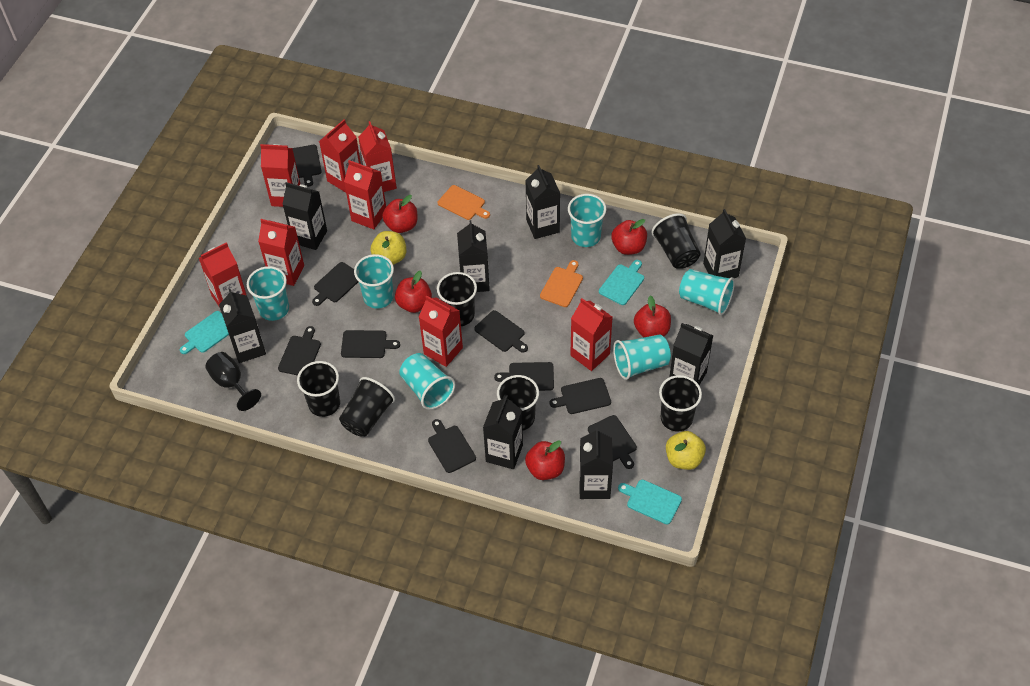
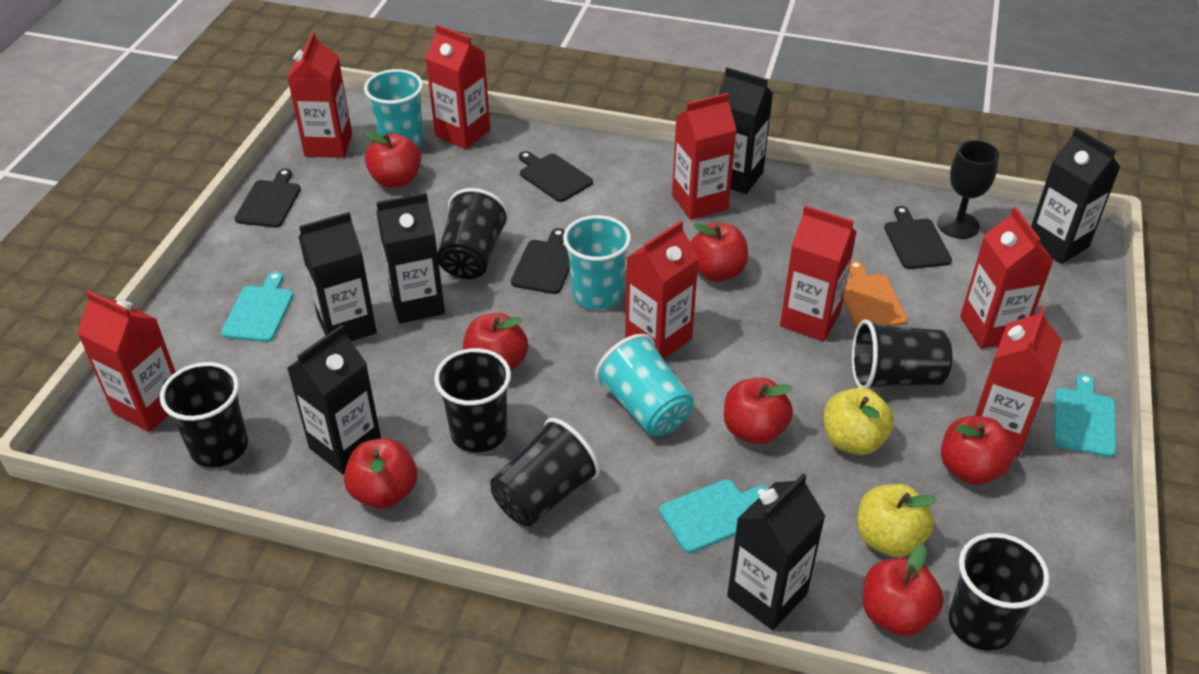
black carton: 8 -> 6
black cutting board: 9 -> 4
orange cutting board: 2 -> 1
red apple: 5 -> 7
turquoise cup: 6 -> 3

